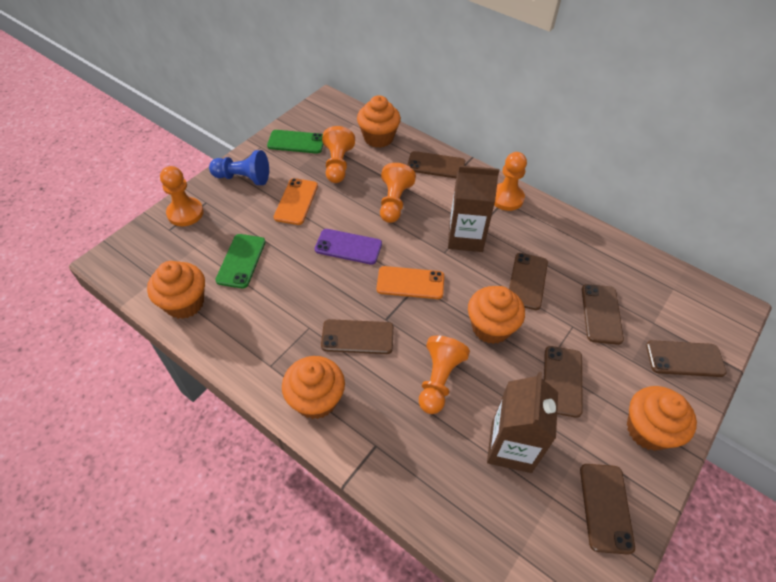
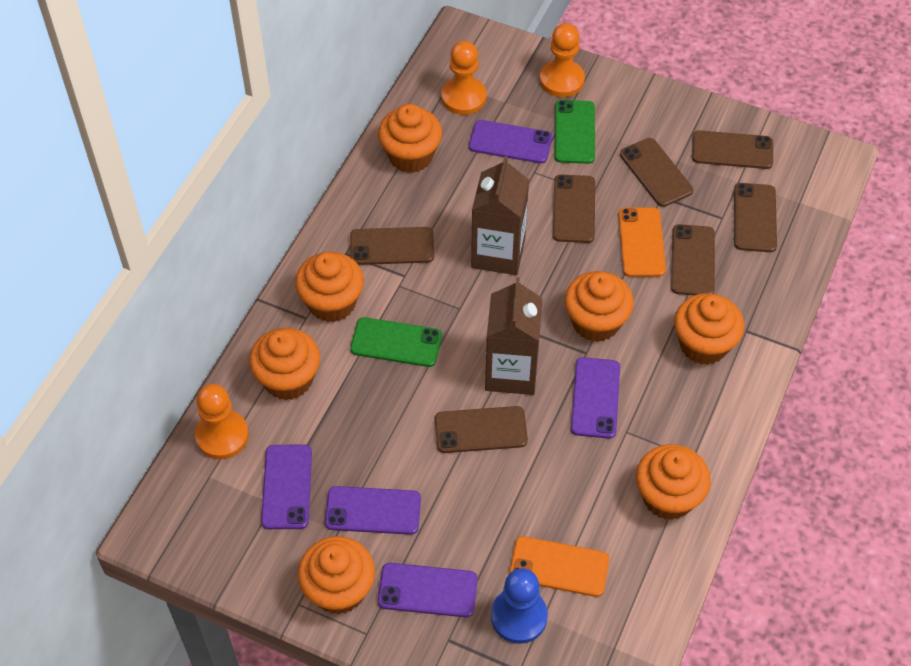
orange cupcake: 5 -> 7
orange pawn: 5 -> 3
purple phone: 1 -> 5

